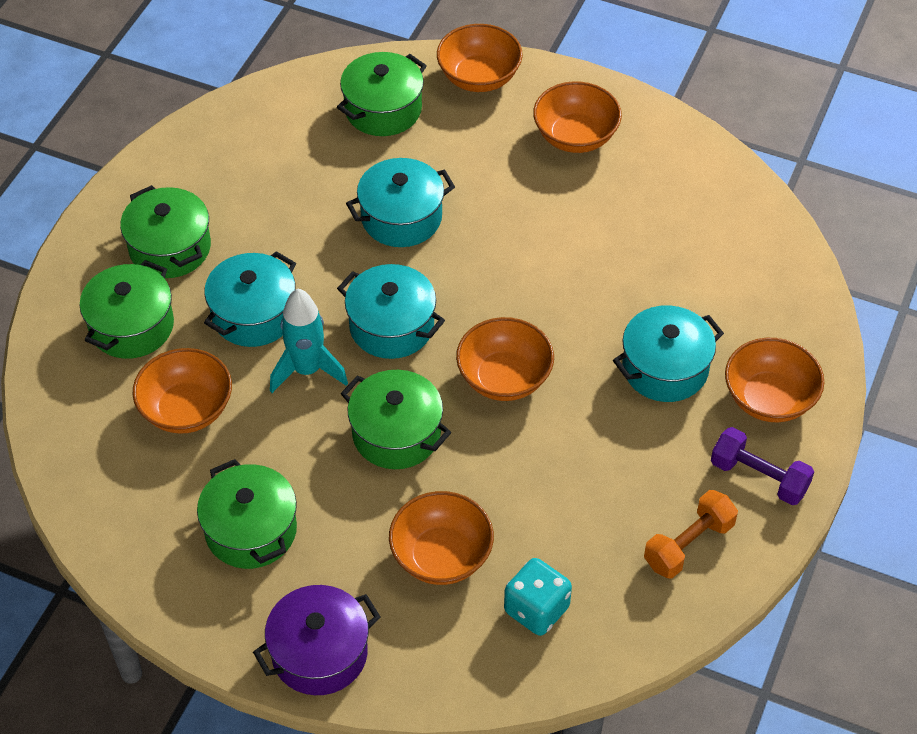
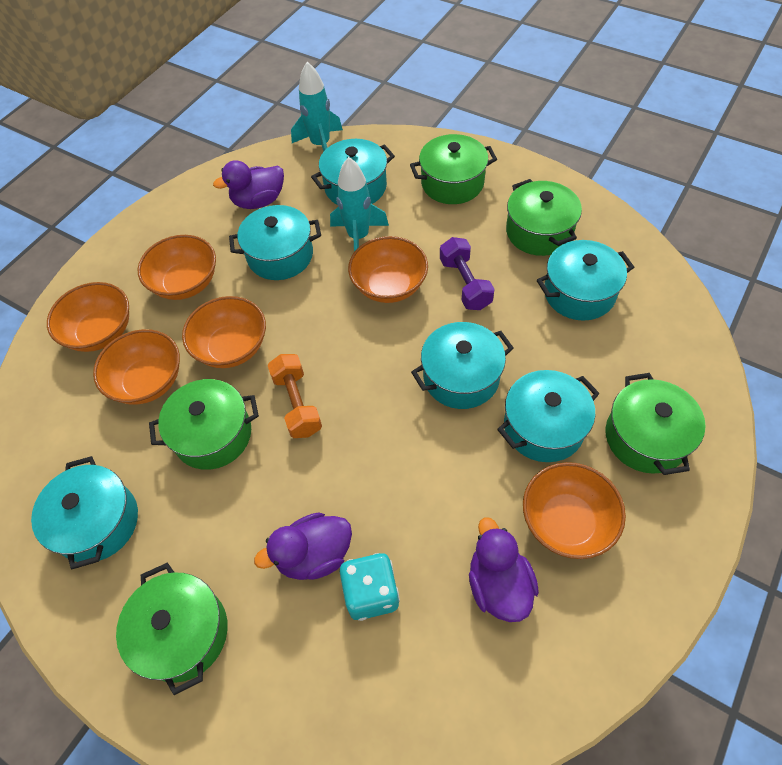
purple duck: 0 -> 3
purple pot: 1 -> 0
turquoise pot: 4 -> 6
turquoise rocket: 1 -> 2

